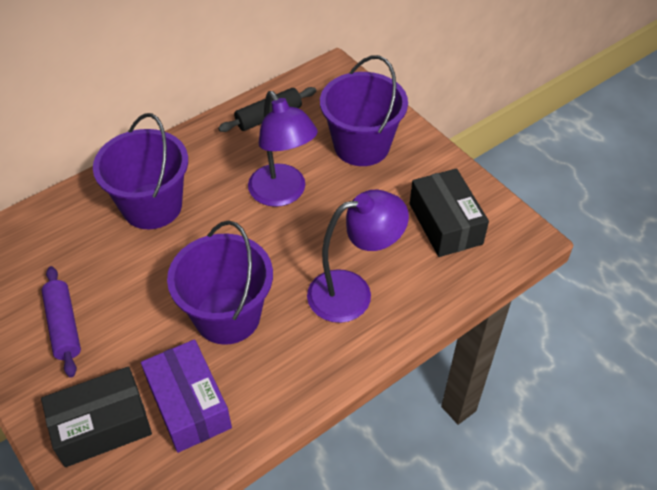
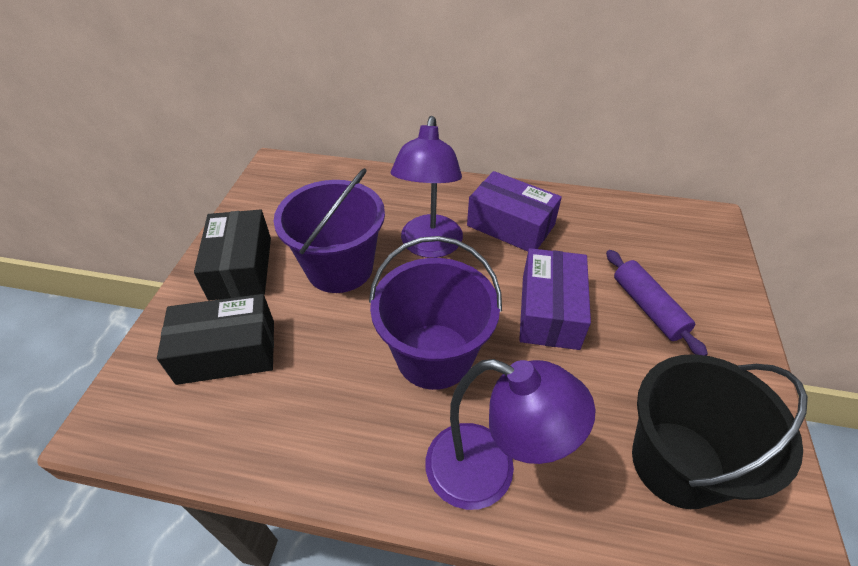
black bucket: 0 -> 1
black rolling pin: 1 -> 0
purple box: 1 -> 2
purple bucket: 3 -> 2

